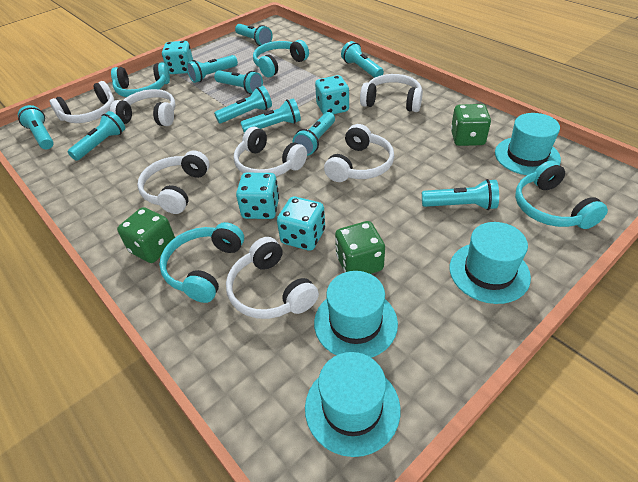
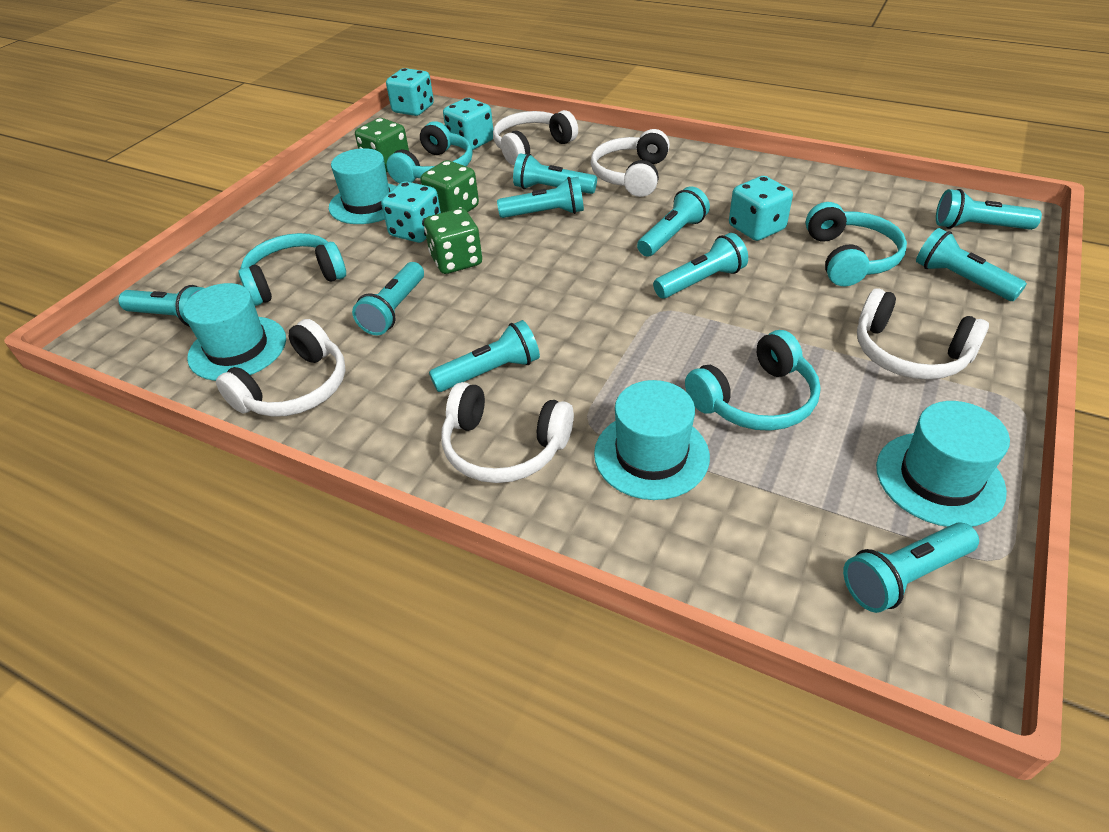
white headphones: 7 -> 5

